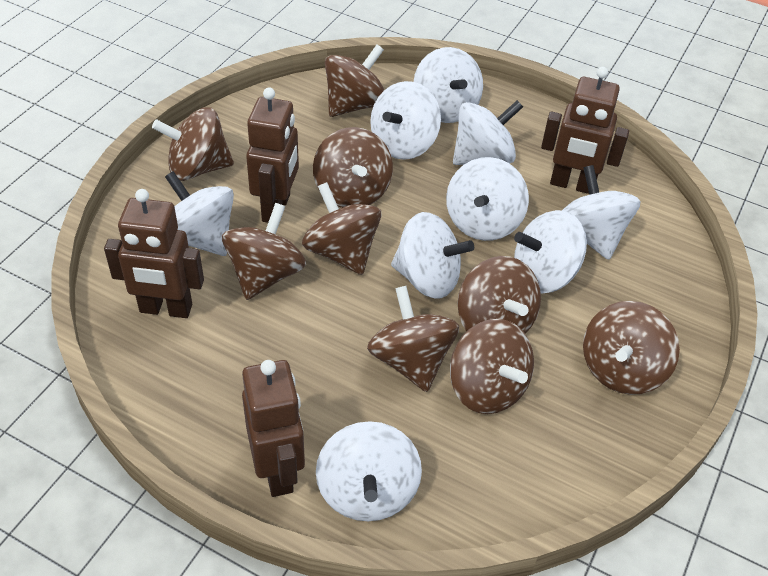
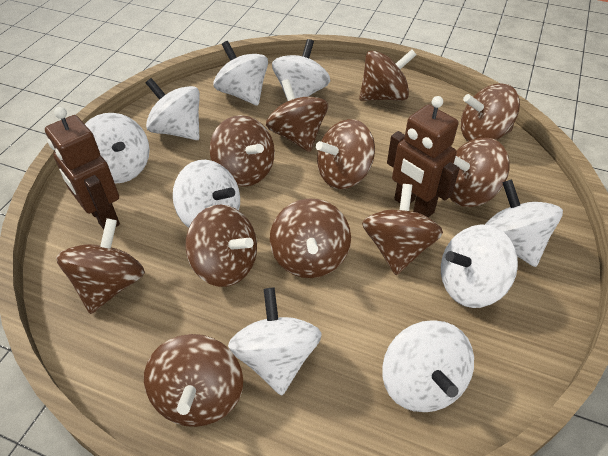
brown robot: 4 -> 2
brown spinning top: 9 -> 11

